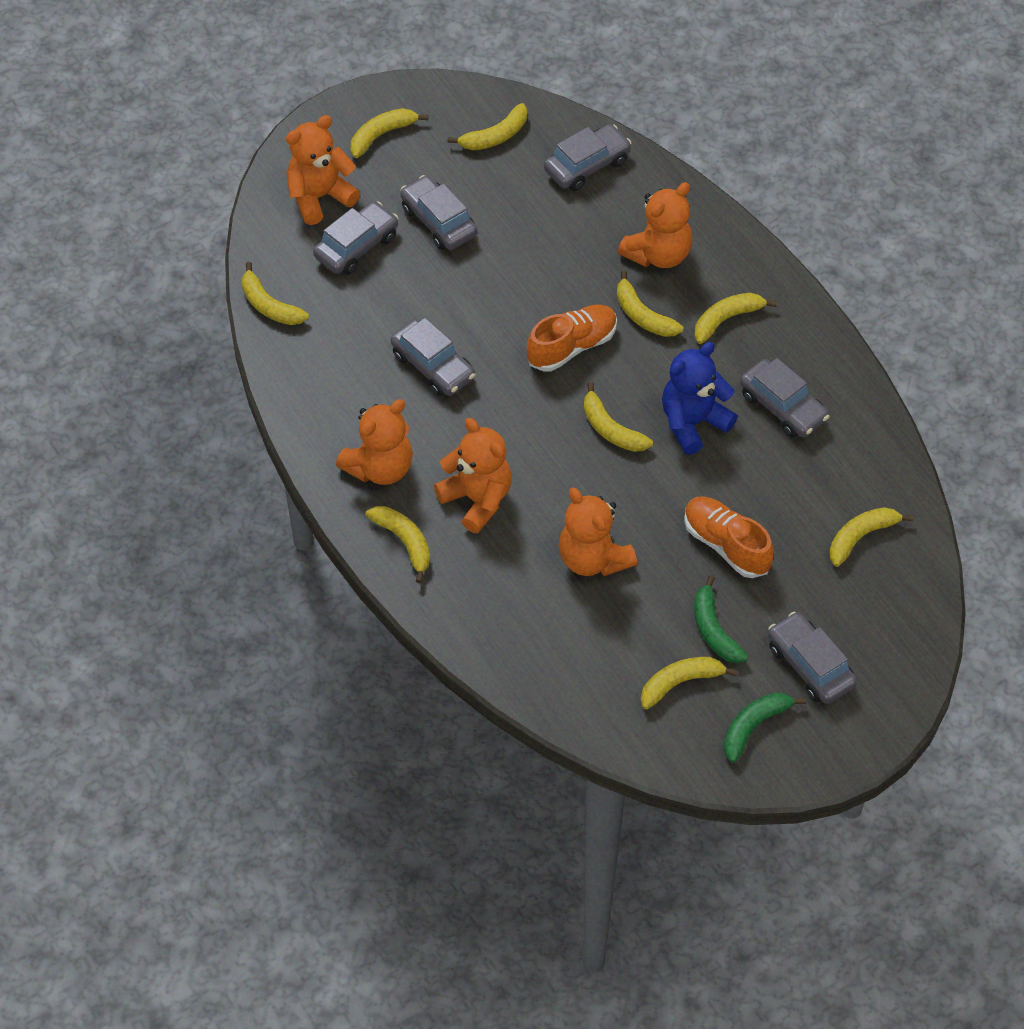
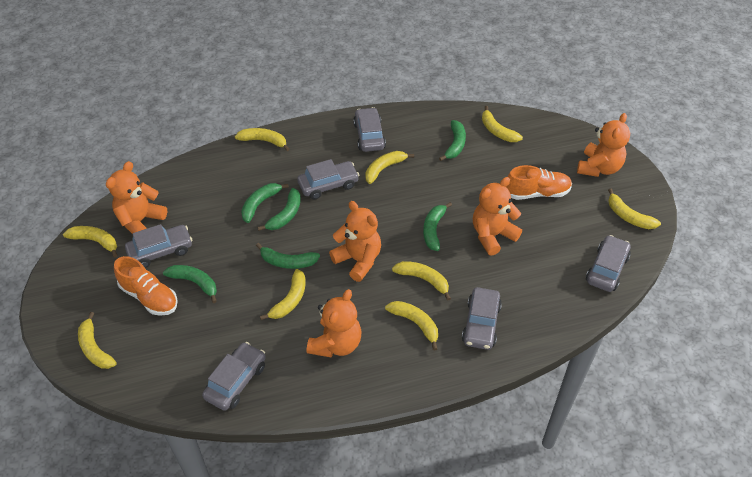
blue teddy bear: 1 -> 0
green banana: 2 -> 6

